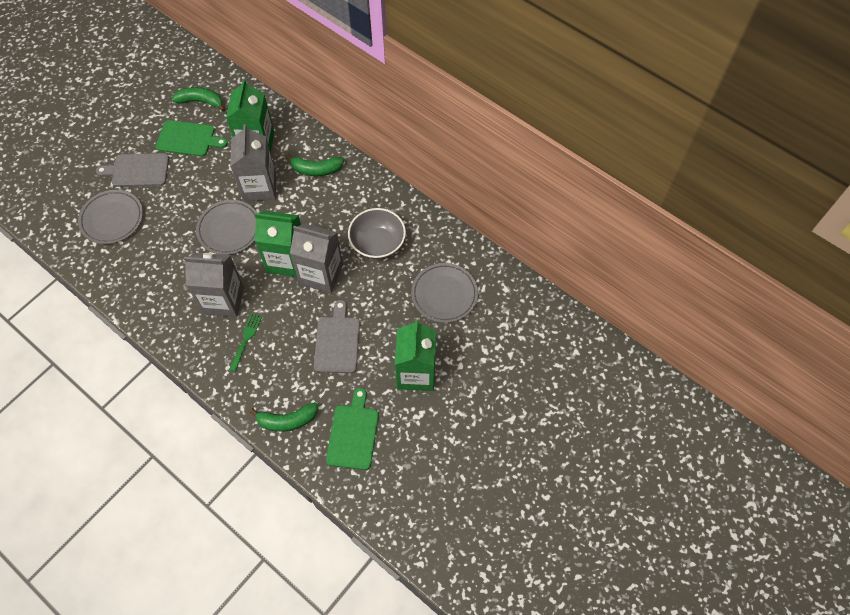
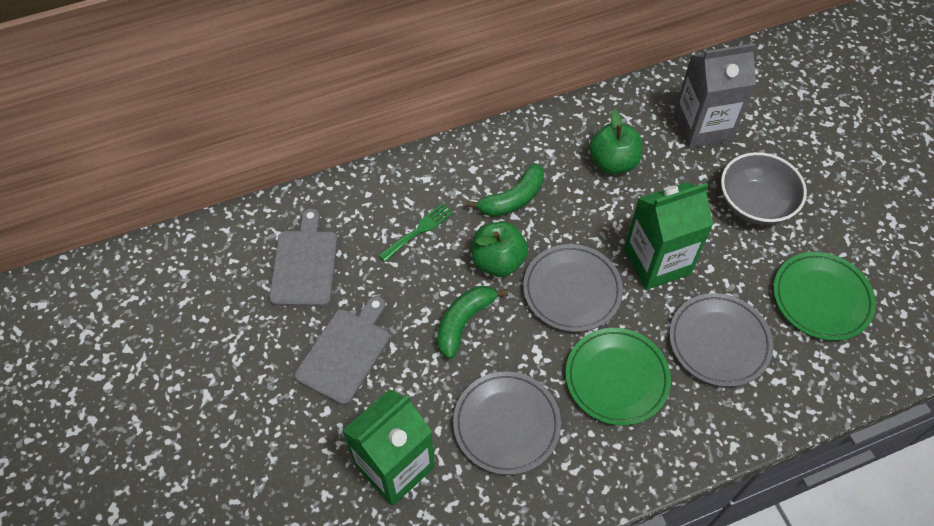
green apple: 0 -> 2
green banana: 3 -> 2
green carton: 3 -> 2
green cutting board: 2 -> 0
green plate: 0 -> 2
grey carton: 3 -> 1

